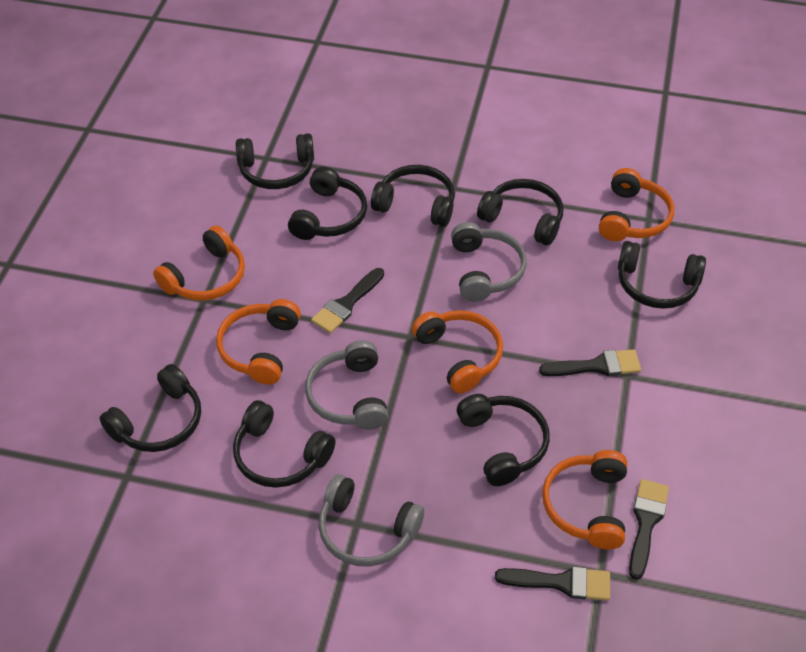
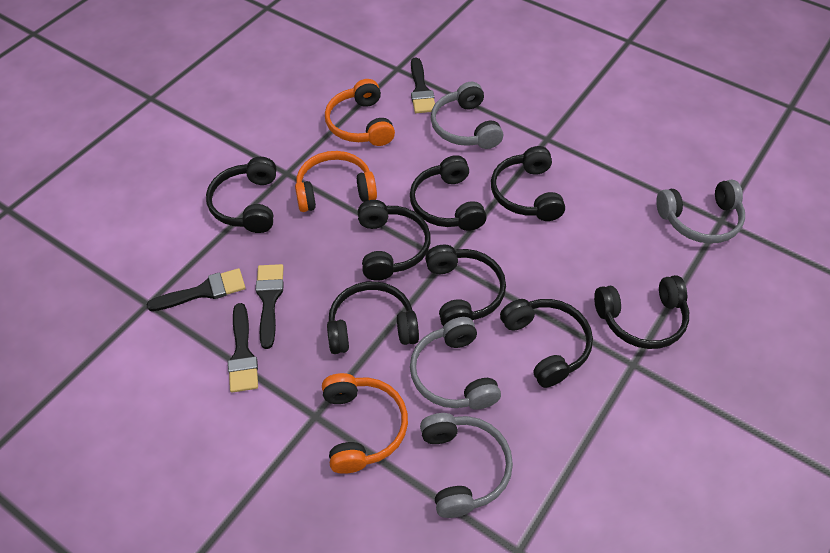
grey headphones: 3 -> 4
orange headphones: 5 -> 3

